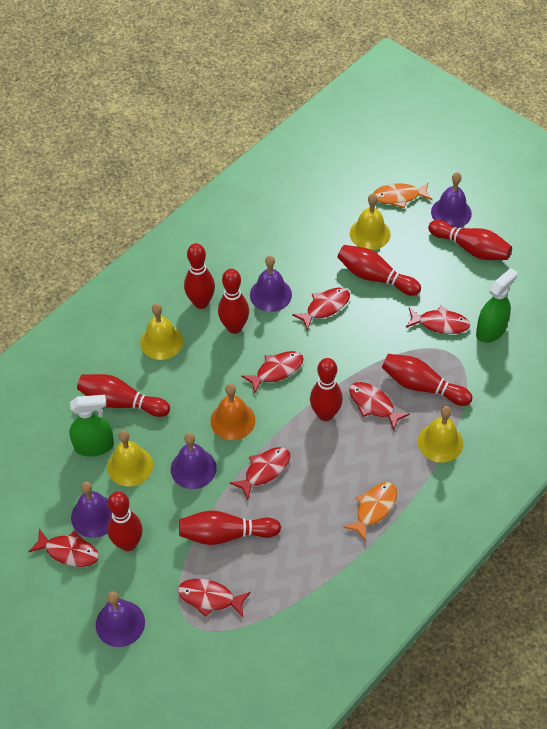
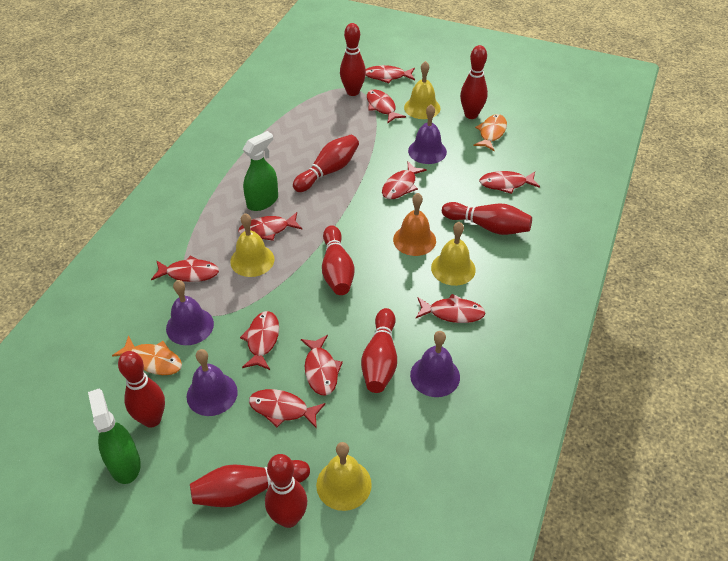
purple bell: 5 -> 4
red fish: 7 -> 10

